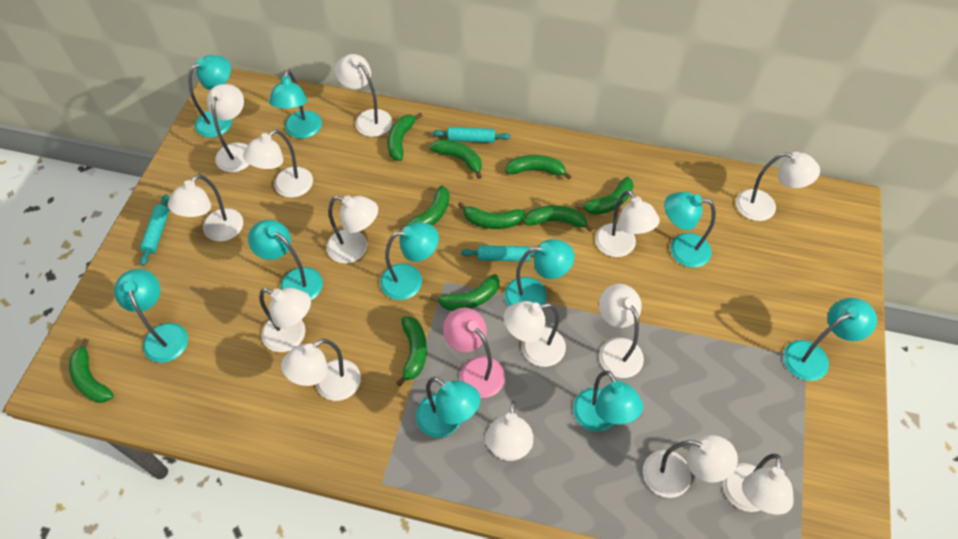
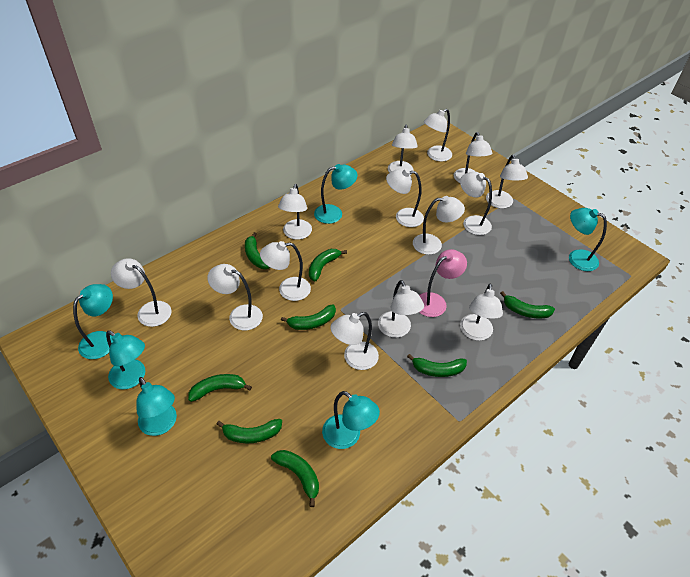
green banana: 10 -> 8
turquoise lamp: 10 -> 6
turquoise rolling pin: 3 -> 0

